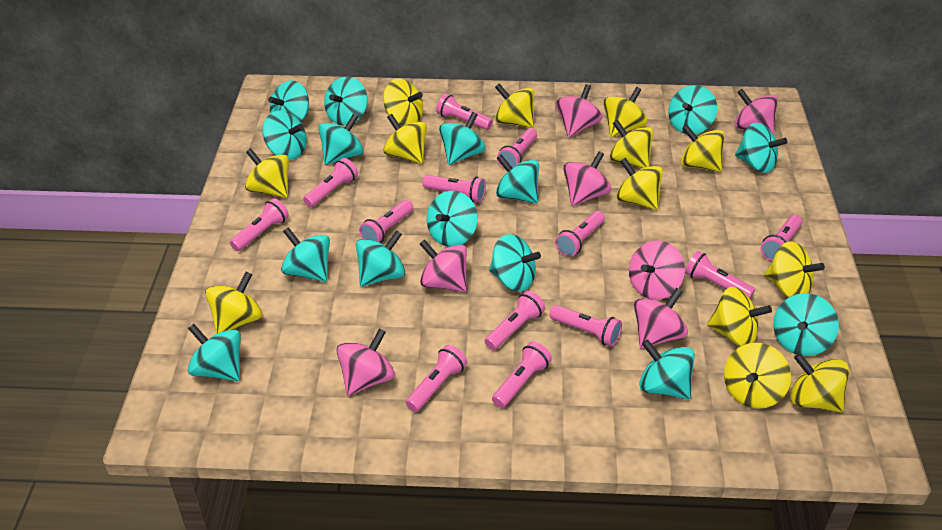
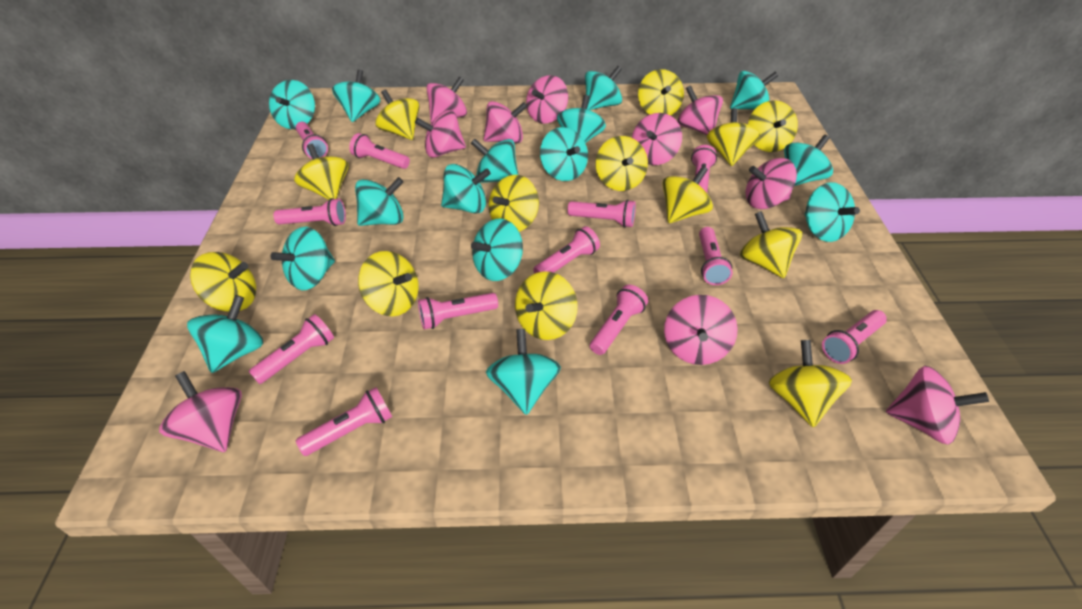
pink flashlight: 13 -> 12
pink spinning top: 7 -> 10

